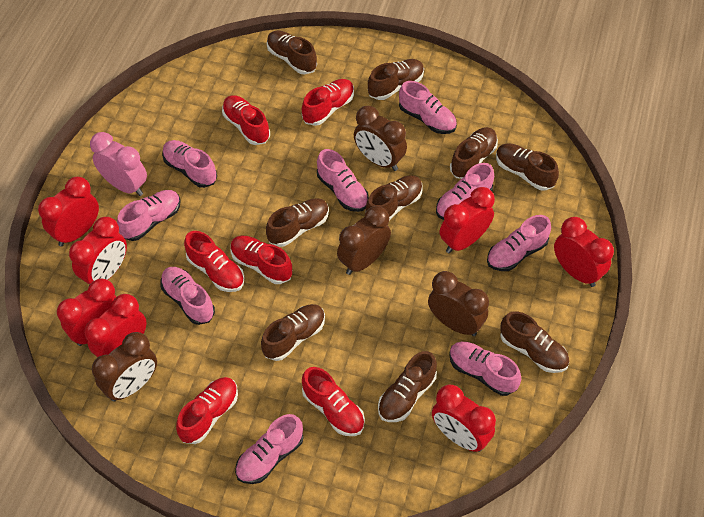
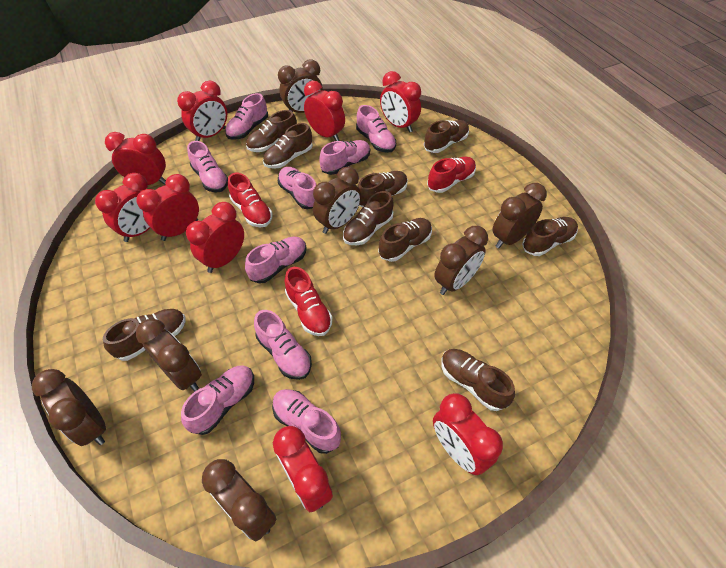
brown clock: 4 -> 7
pink clock: 1 -> 0
red clock: 7 -> 9
red shoe: 6 -> 3

